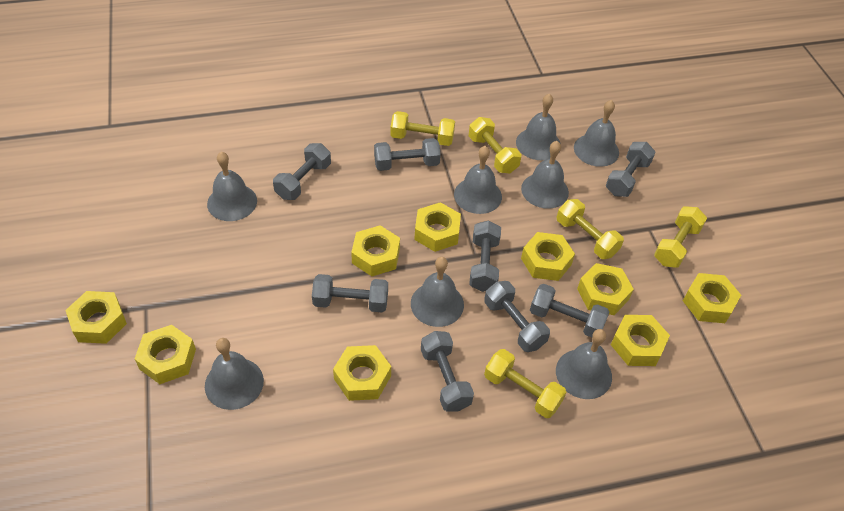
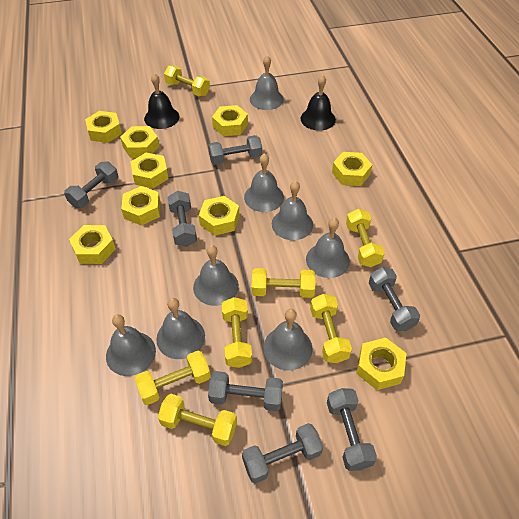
black bell: 0 -> 2
grey dumbbell: 8 -> 7
yellow dumbbell: 5 -> 7

